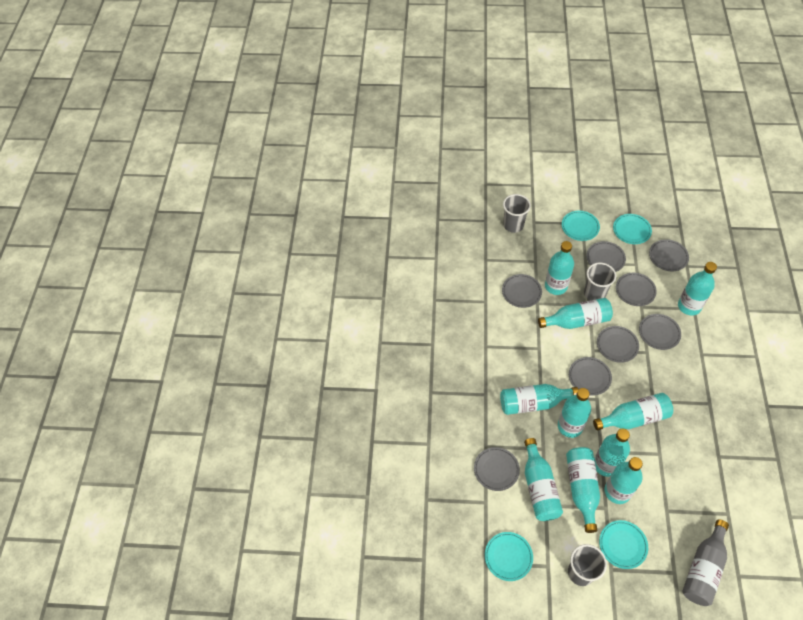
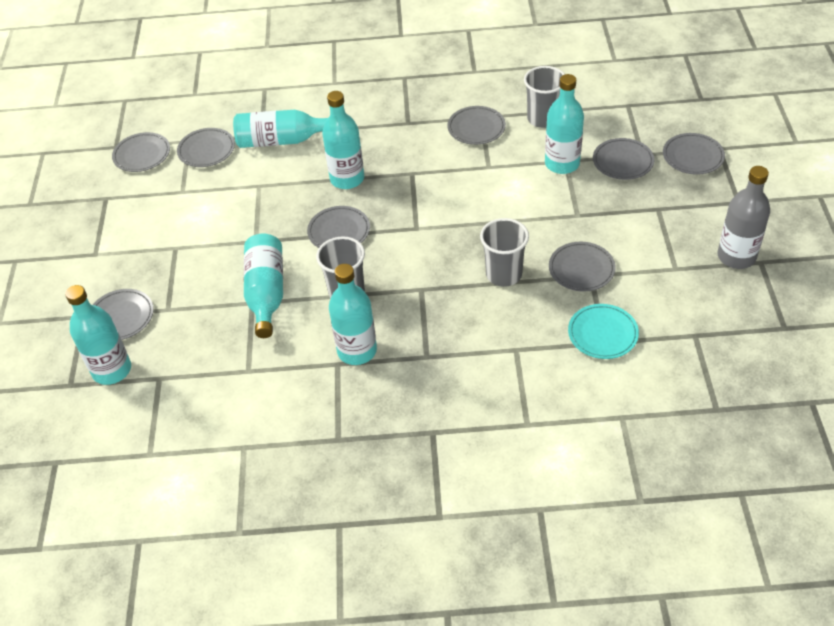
turquoise bottle: 10 -> 6
turquoise plate: 4 -> 1

